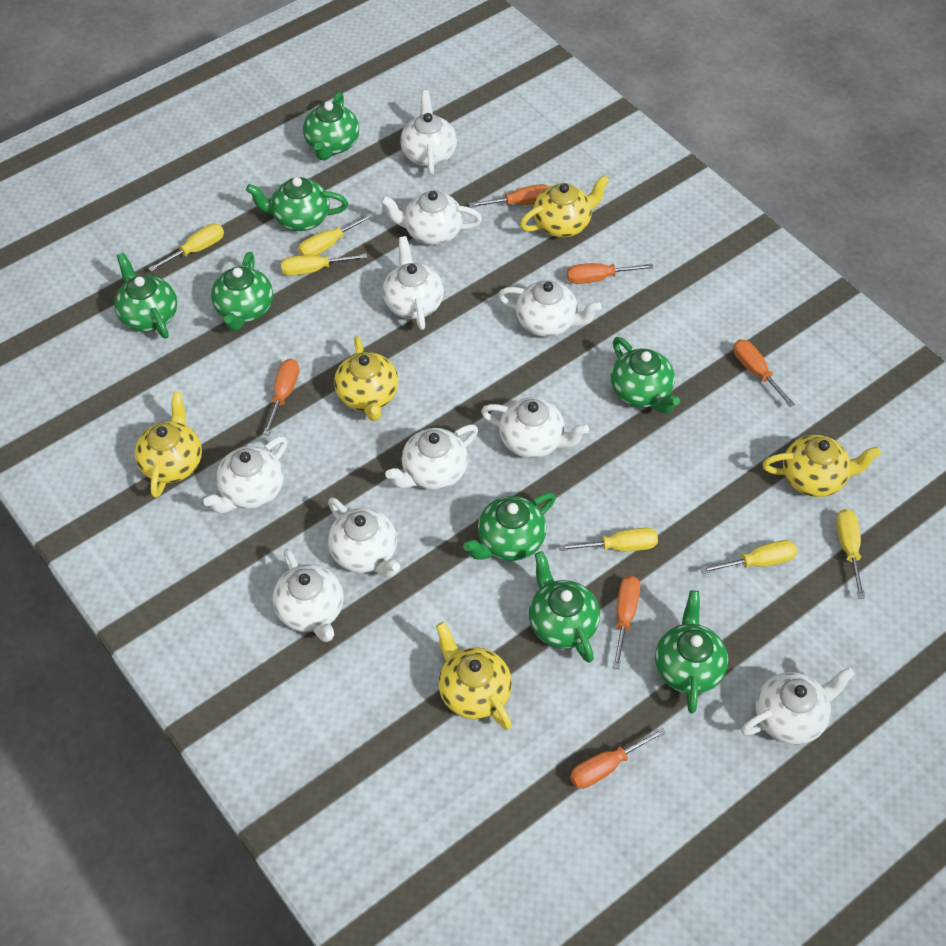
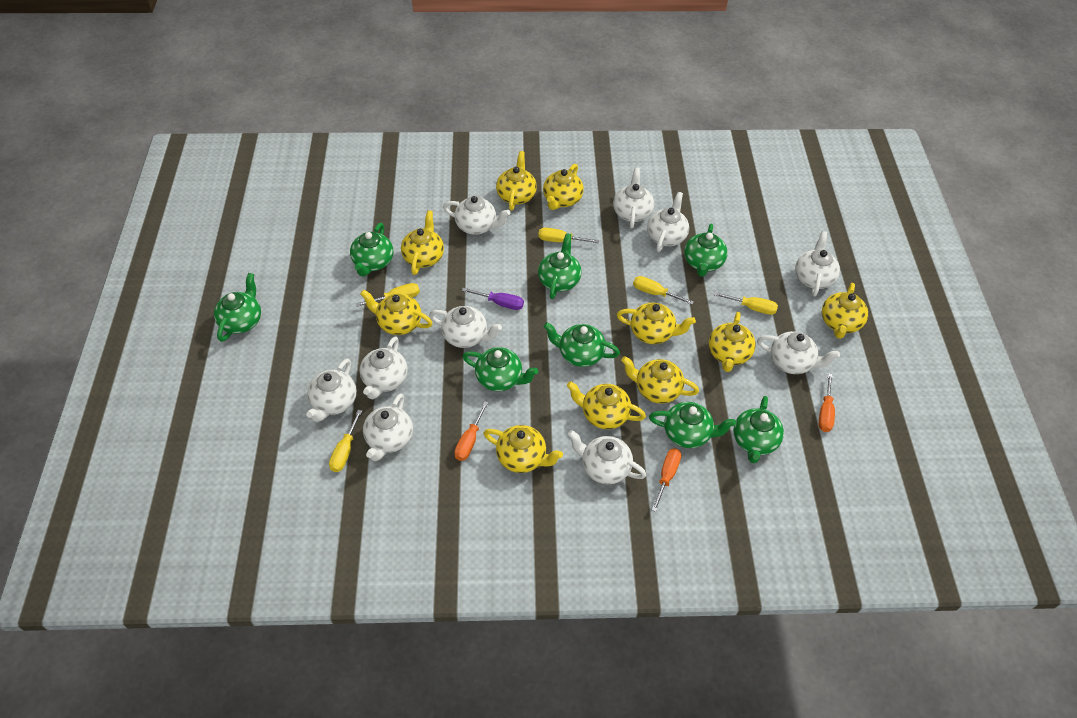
orange screwdriver: 6 -> 3
purple screwdriver: 0 -> 1
yellow screwdriver: 6 -> 5
yellow teapot: 5 -> 10

